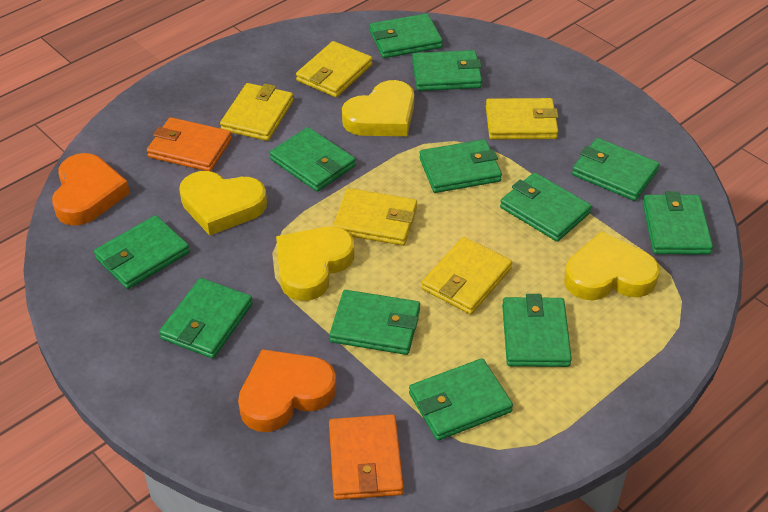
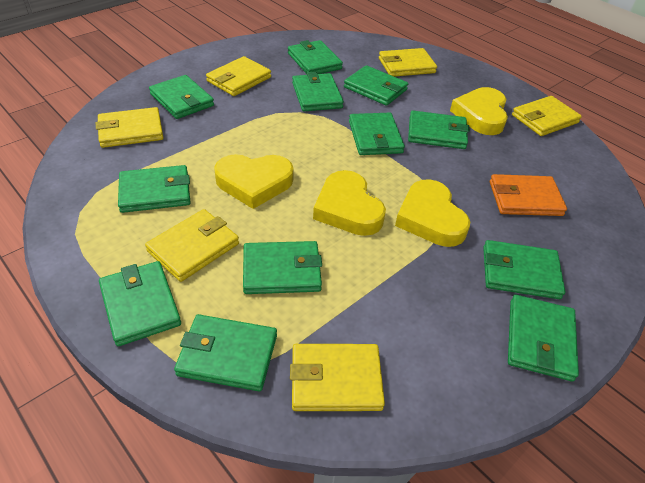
orange heart: 2 -> 0
orange wallet: 2 -> 1
yellow wallet: 5 -> 6

